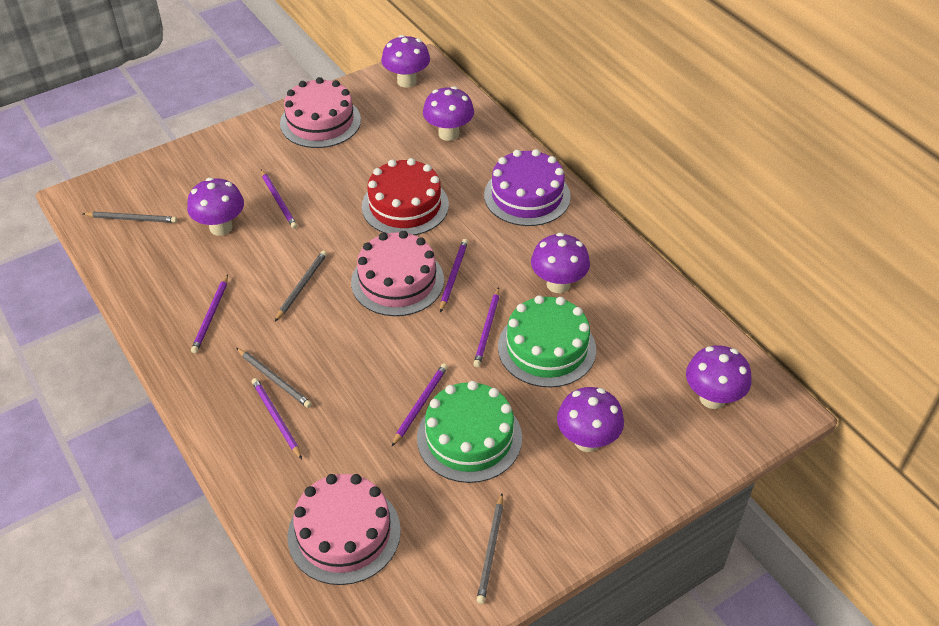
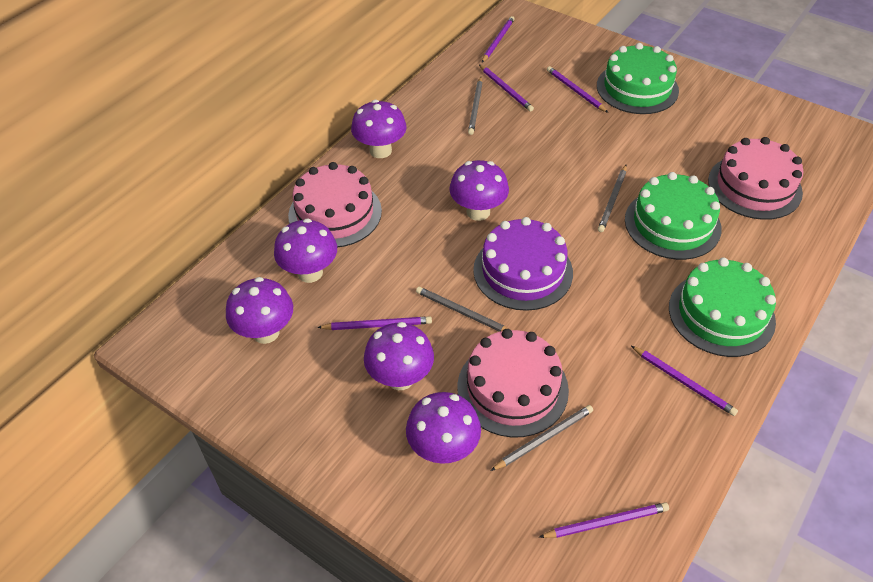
green cake: 2 -> 3
red cake: 1 -> 0

